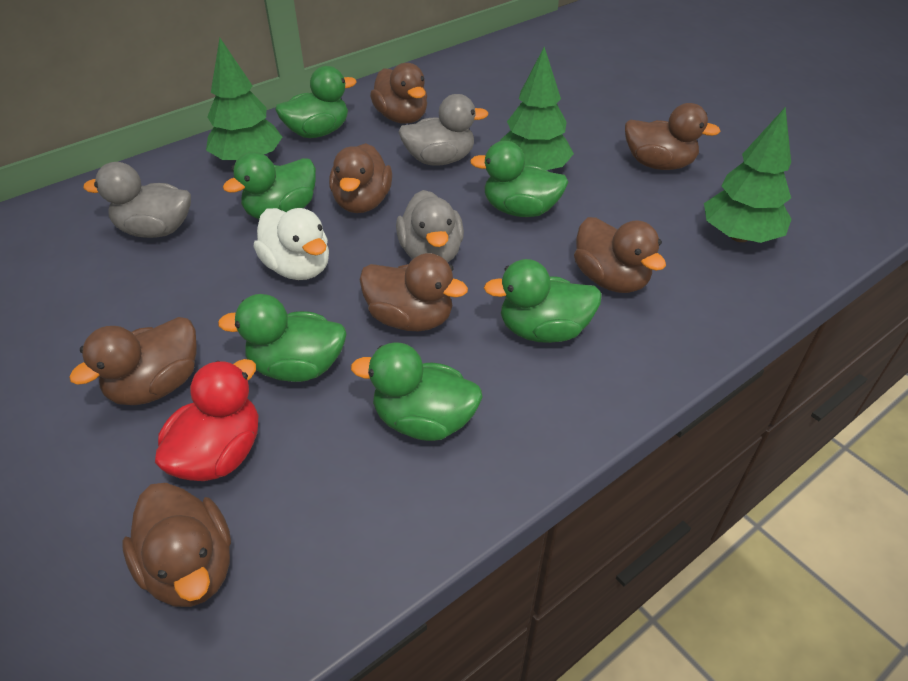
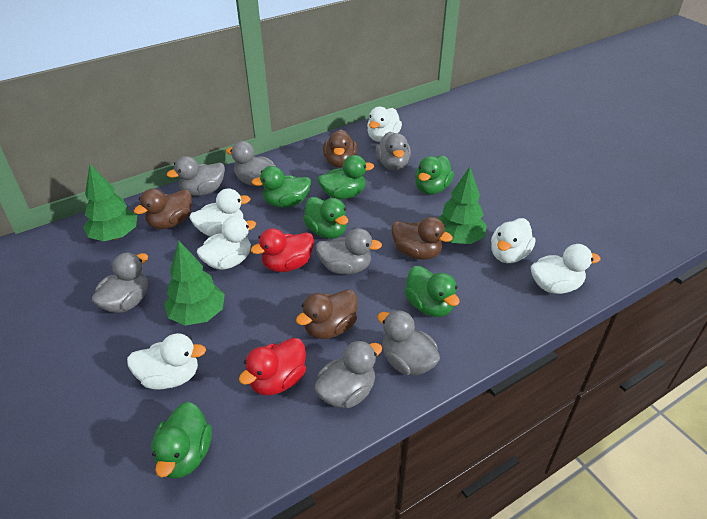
brown duck: 7 -> 4
grey duck: 3 -> 7
red duck: 1 -> 2
white duck: 1 -> 6

